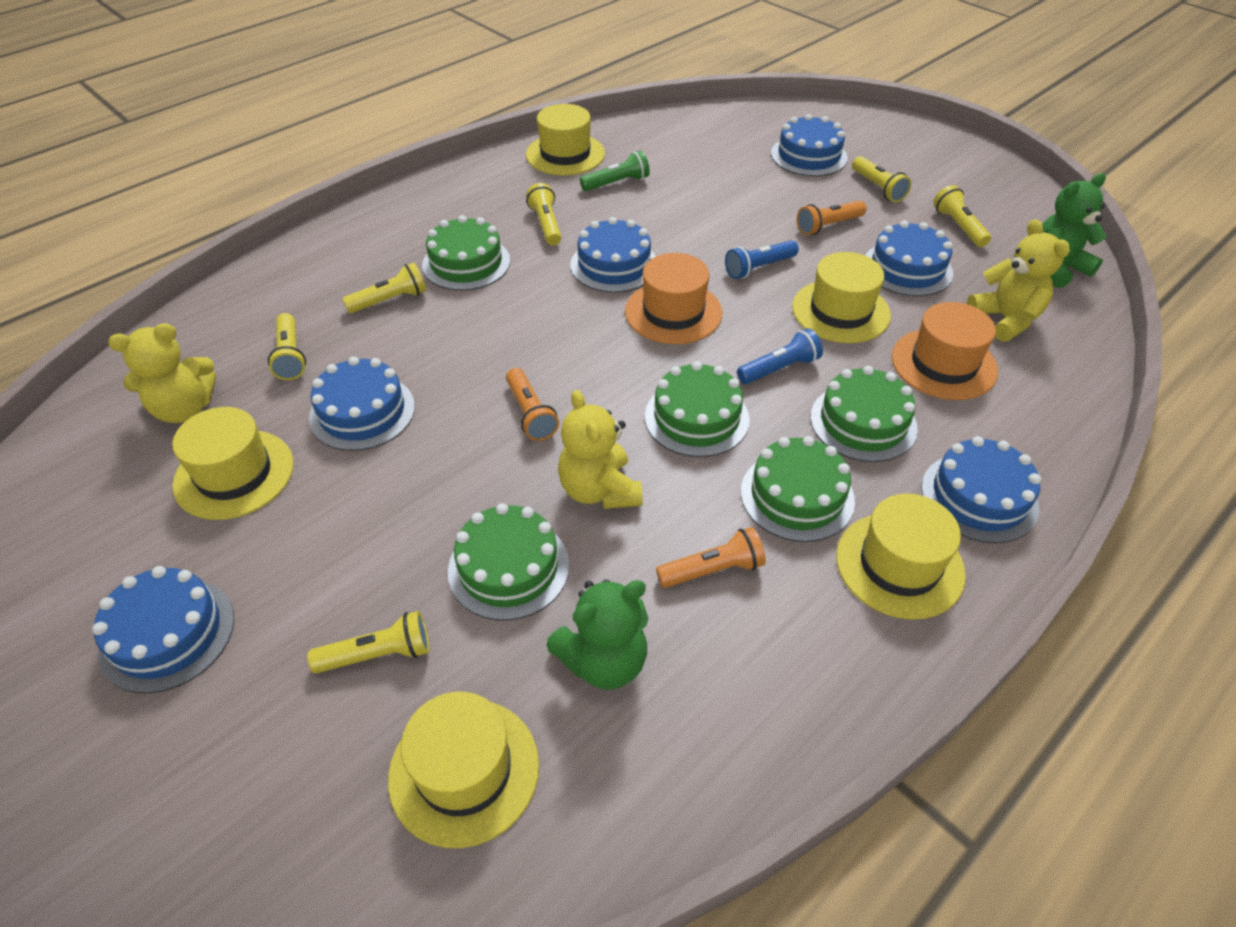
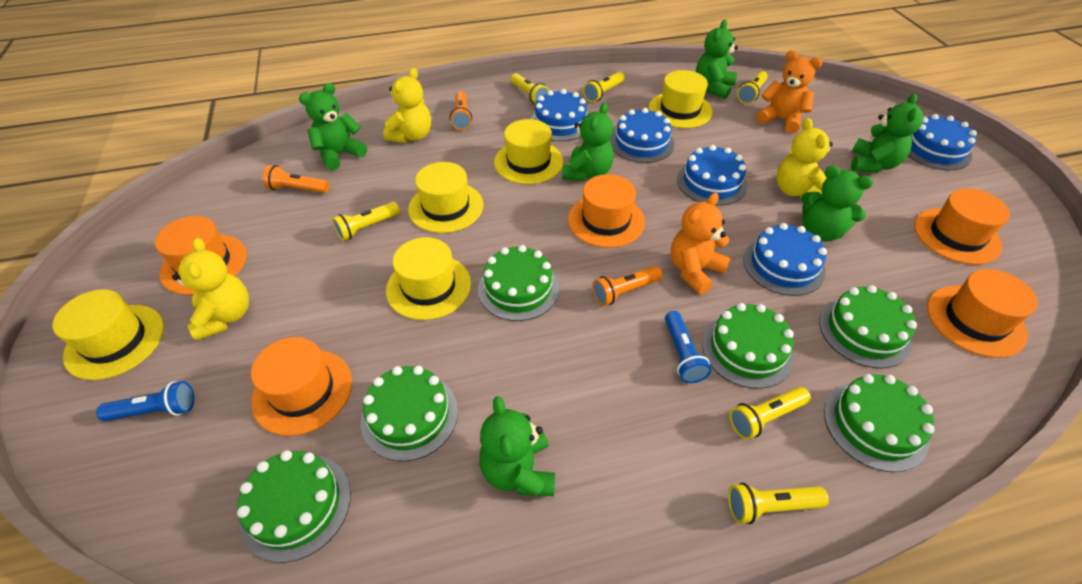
blue cake: 6 -> 5
green cake: 5 -> 6
green flashlight: 1 -> 0
green teddy bear: 2 -> 6
orange hat: 2 -> 5
orange teddy bear: 0 -> 2

